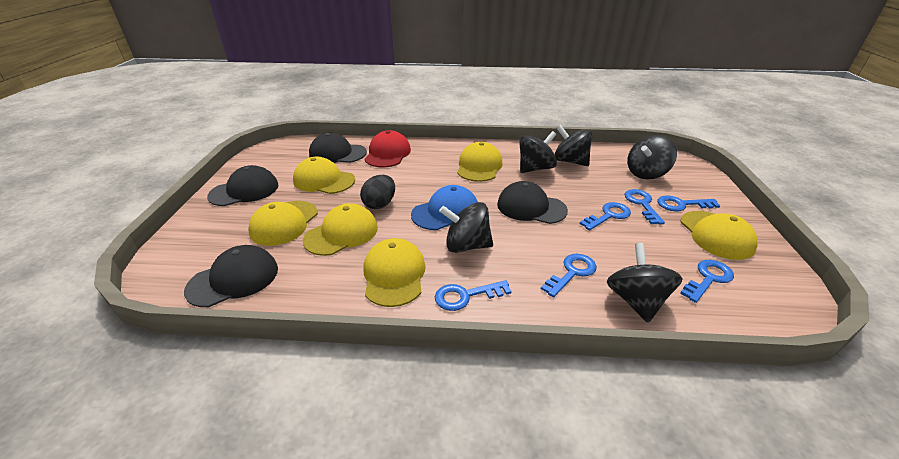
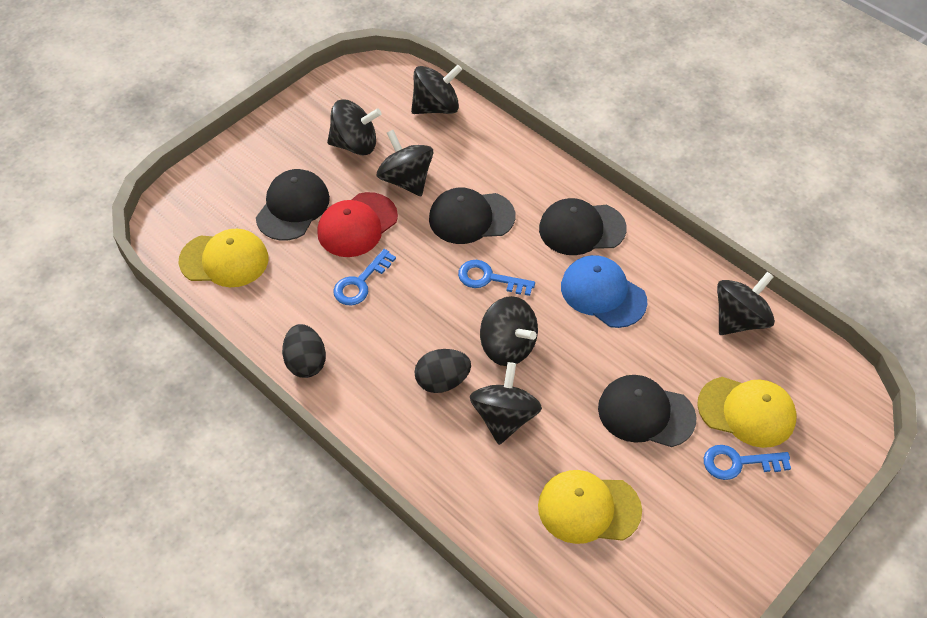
black egg: 1 -> 2
black spinning top: 5 -> 6
blue key: 6 -> 3
yellow cap: 6 -> 3

